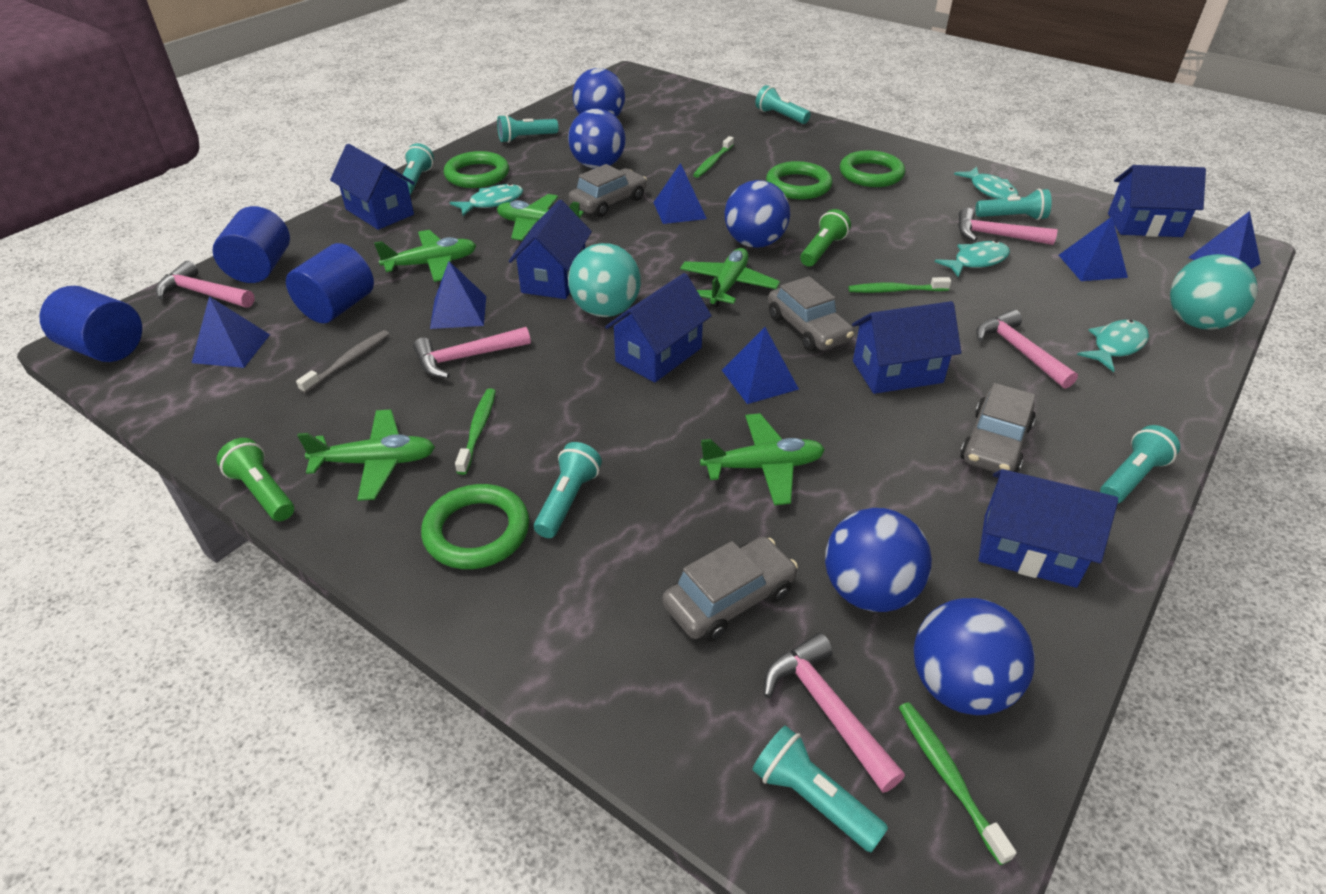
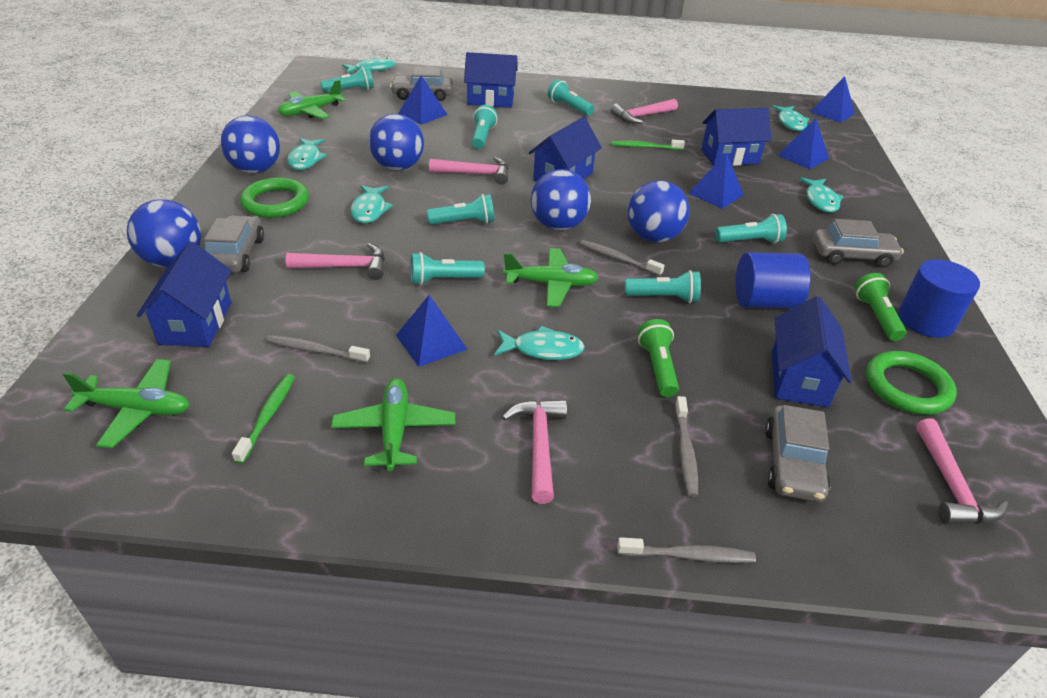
blue cylinder: 3 -> 2
blue house: 6 -> 5
blue pyramid: 6 -> 5
green plane: 5 -> 4
green ring: 4 -> 2
green toothbrush: 4 -> 2
grey toothbrush: 1 -> 4
turquoise ball: 2 -> 0
turquoise fish: 4 -> 6

